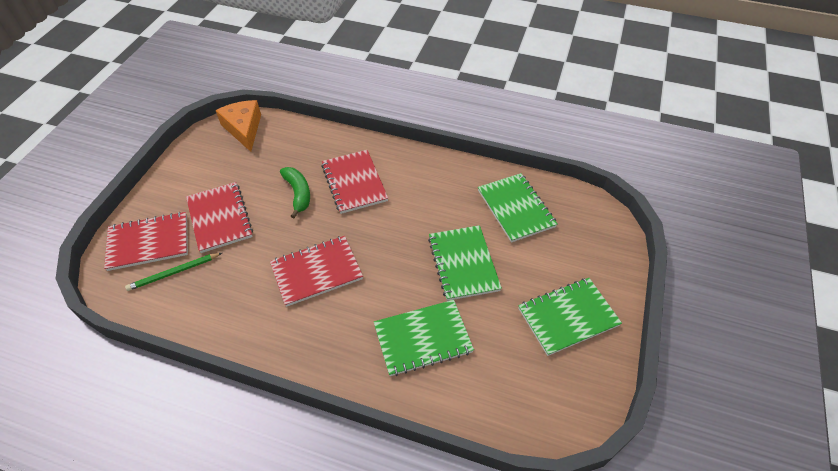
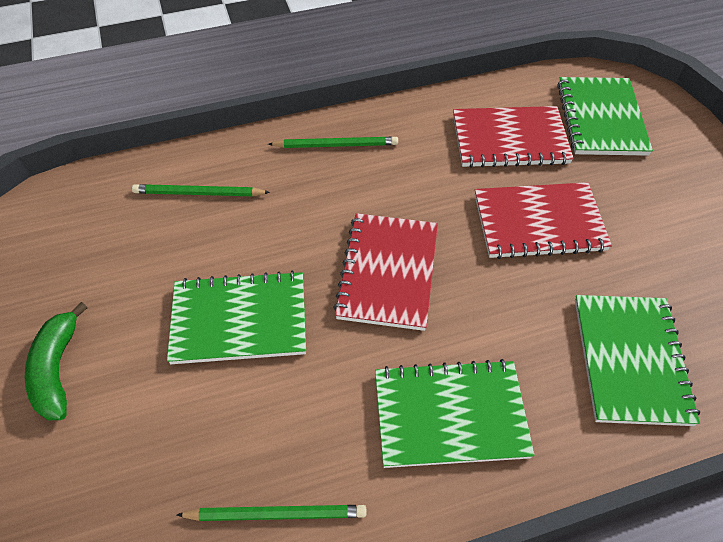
green pencil: 1 -> 3
orange cheese: 1 -> 0
red notebook: 4 -> 3

